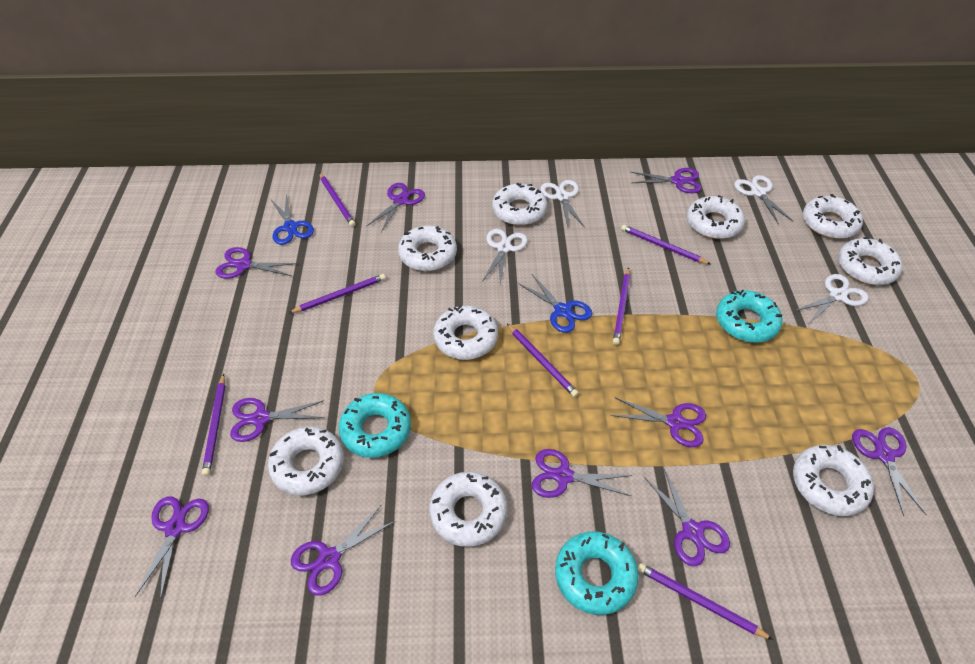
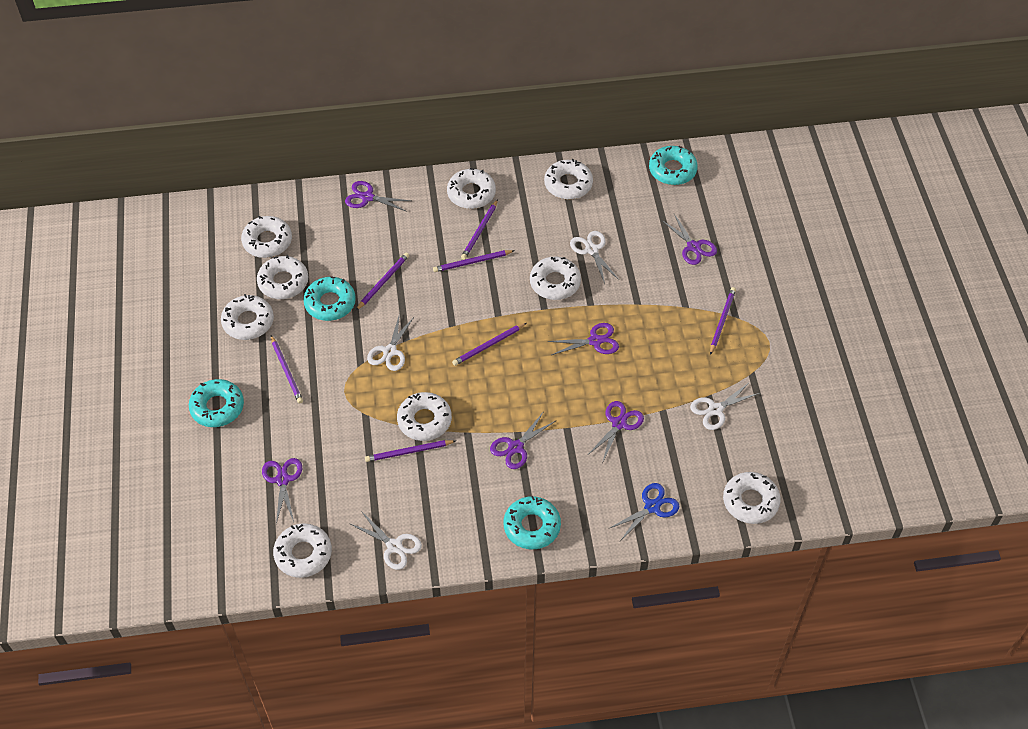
blue scissors: 2 -> 1
purple scissors: 10 -> 6
turquoise donut: 3 -> 4

